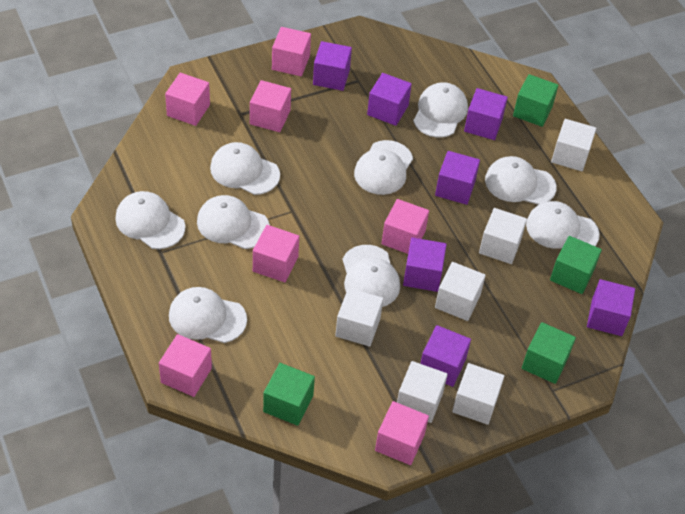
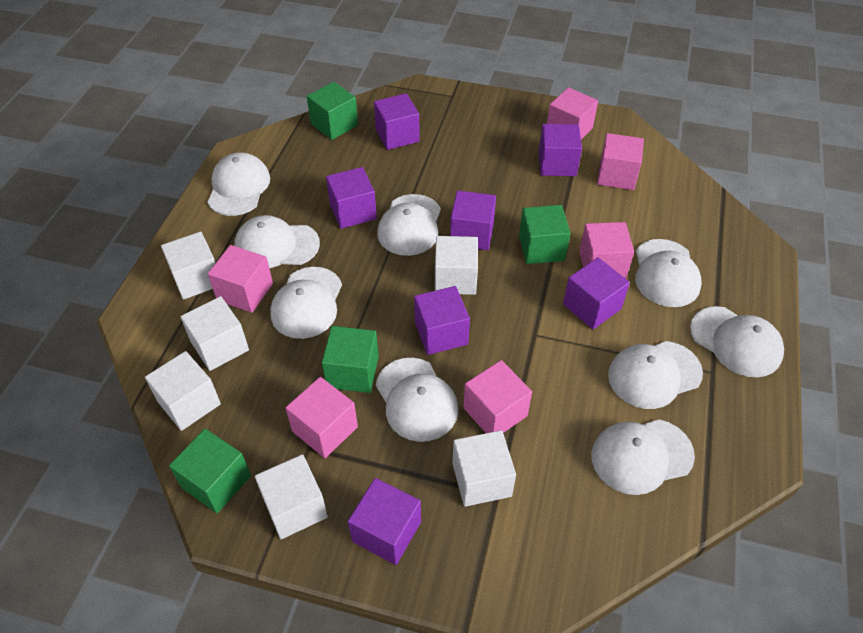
pink cube: 7 -> 6

